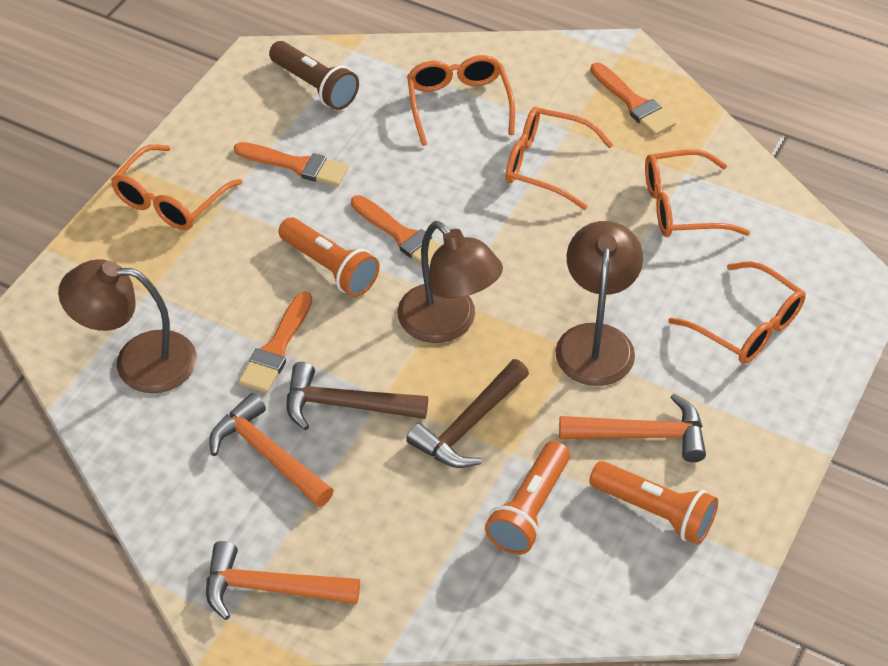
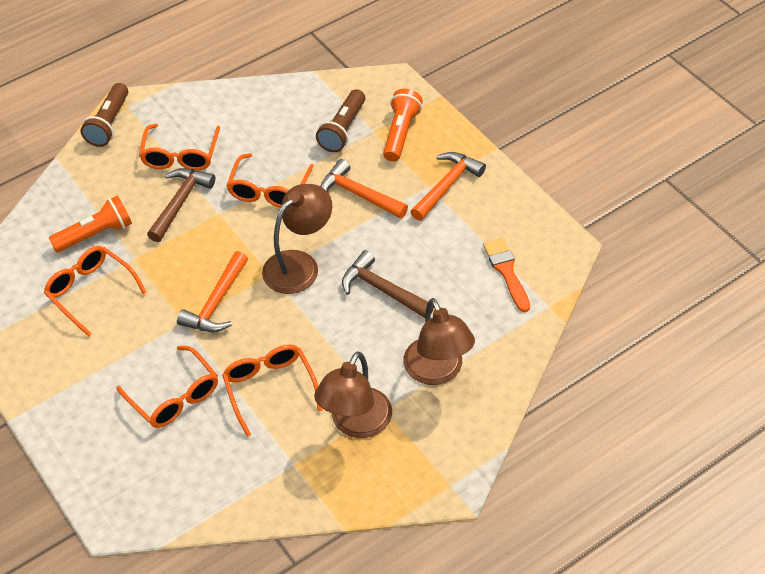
brown flashlight: 1 -> 2
orange brush: 4 -> 1
orange flashlight: 3 -> 2

